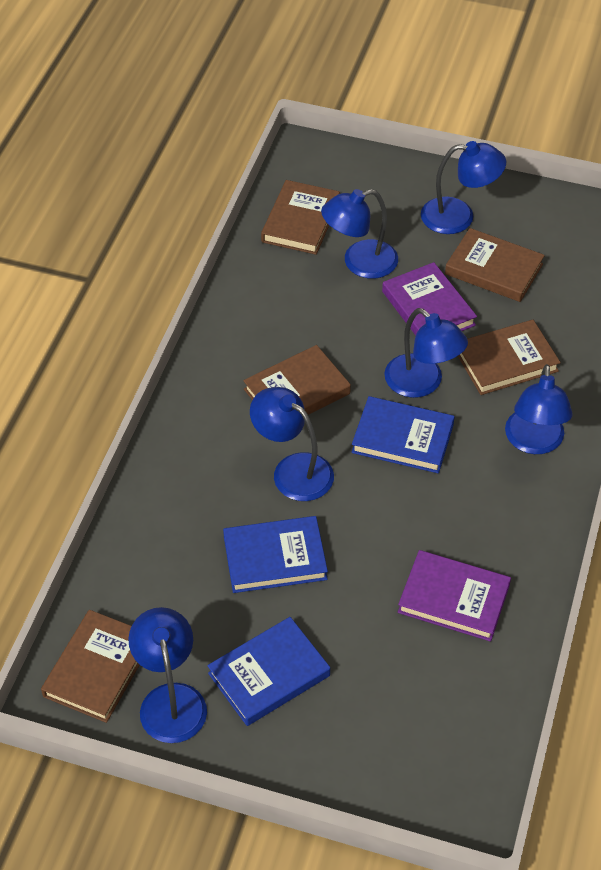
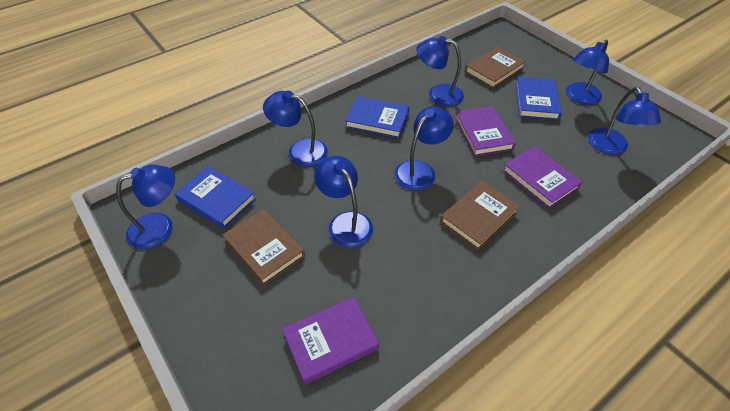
blue lamp: 6 -> 7
brown book: 5 -> 3
purple book: 2 -> 3

